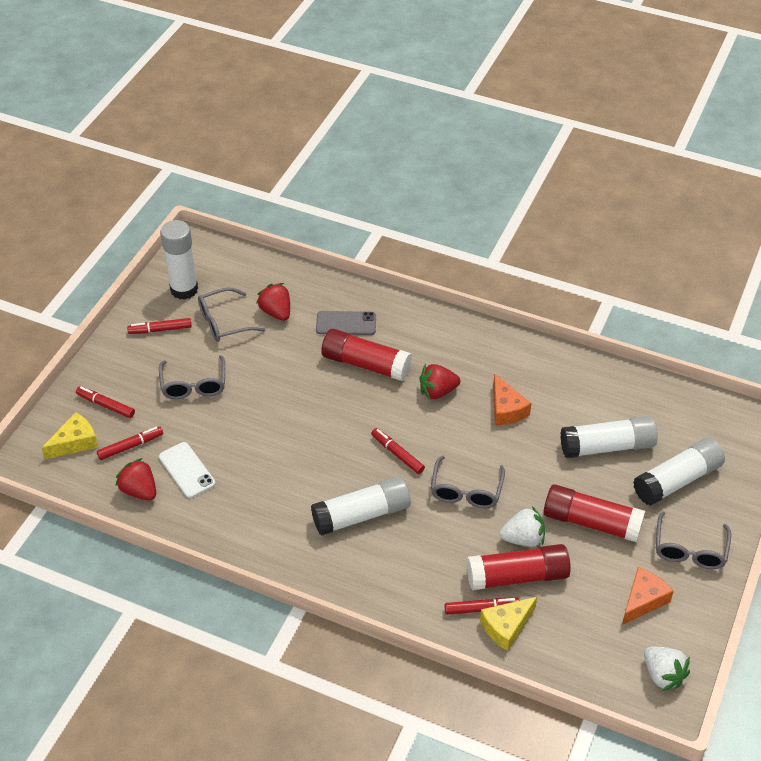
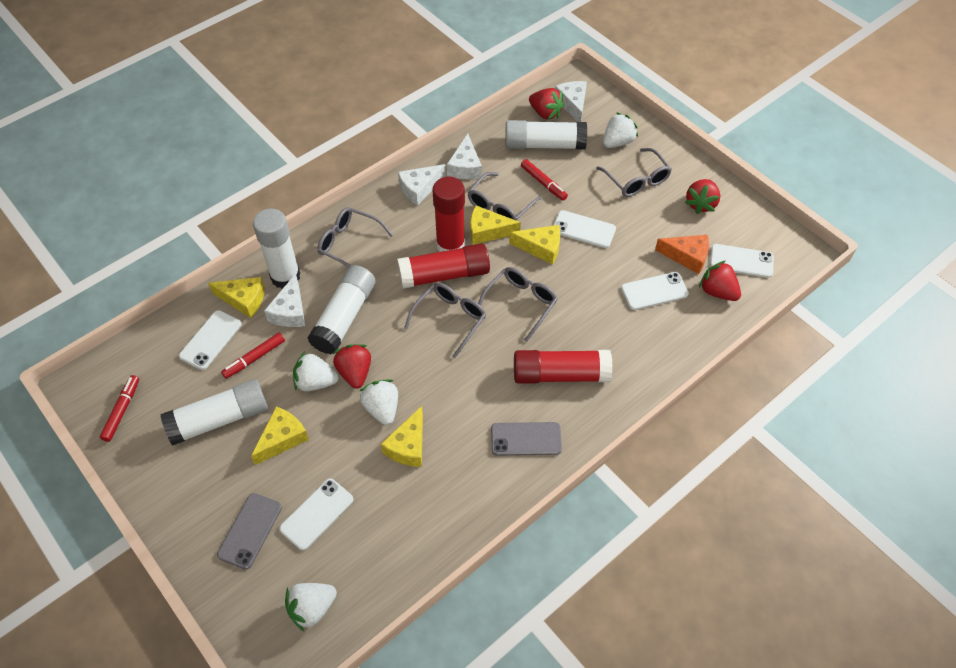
grey glasses: 4 -> 5
grey phone: 1 -> 2
orange cheese: 2 -> 1
red marker: 5 -> 3
red strawberry: 3 -> 4
white cheese: 0 -> 4
white phone: 1 -> 5
white strawberry: 2 -> 4
yellow cheese: 2 -> 5

